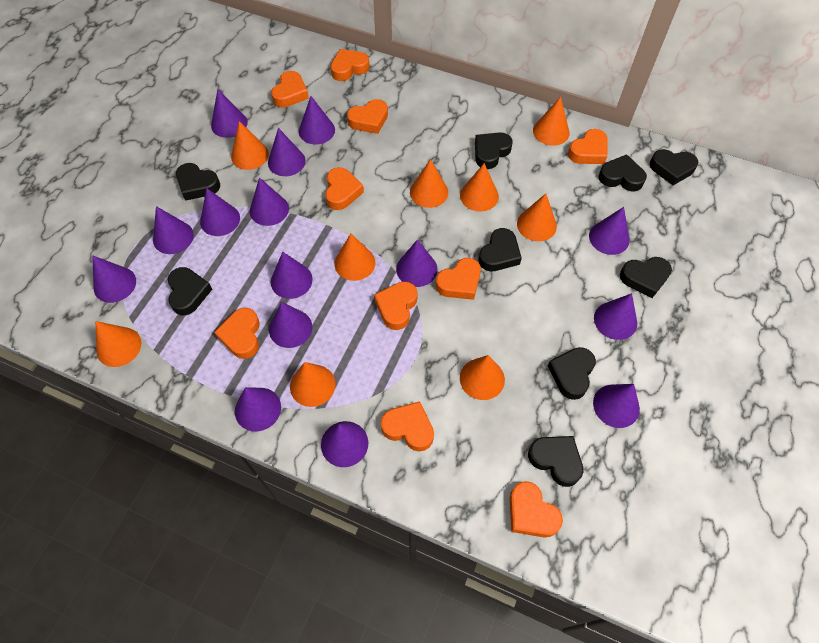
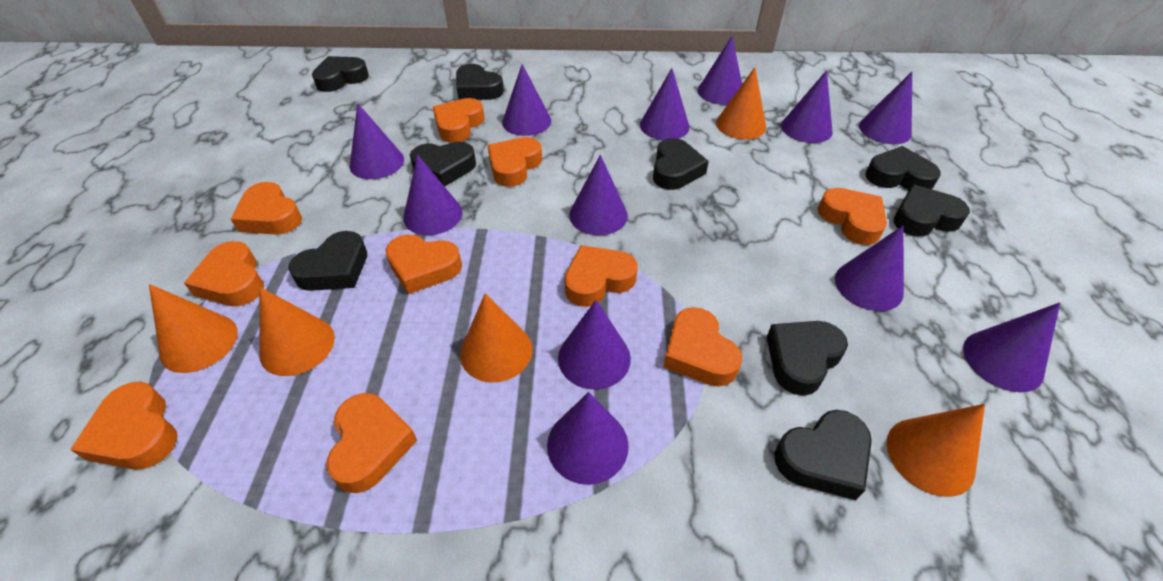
orange cone: 9 -> 5
purple cone: 15 -> 12

